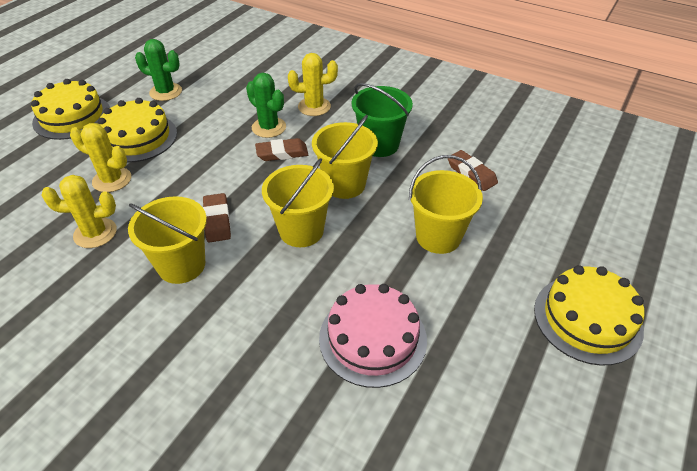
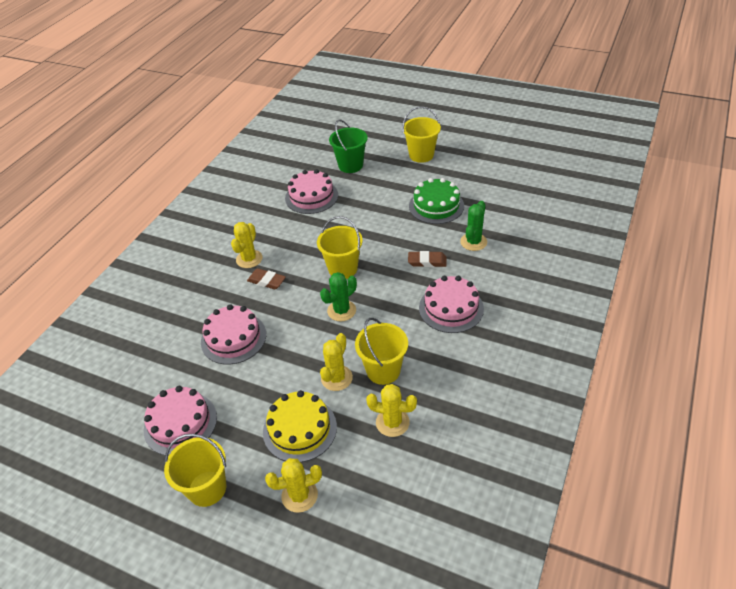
brown eraser: 3 -> 2
green cake: 0 -> 1
pink cake: 1 -> 4
yellow cactus: 3 -> 4
yellow cake: 3 -> 1

